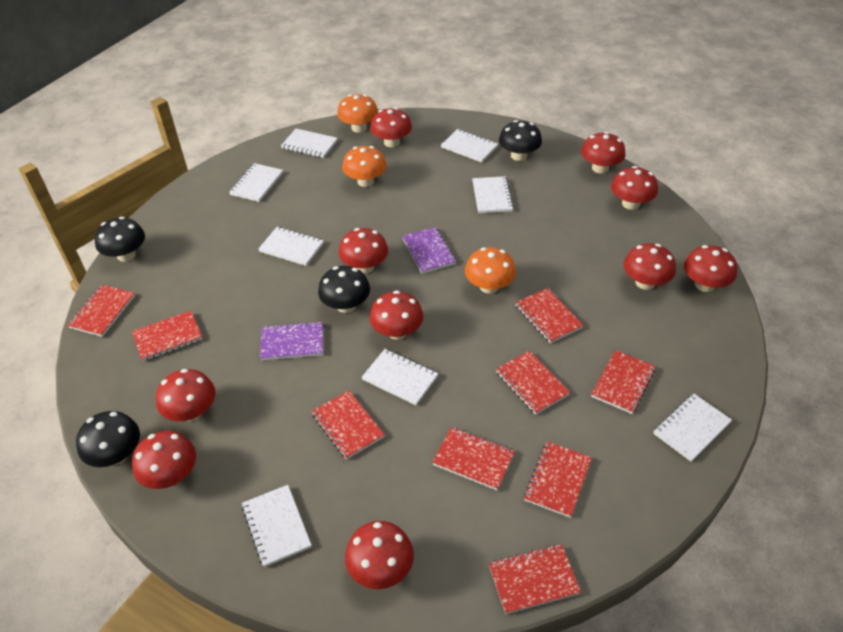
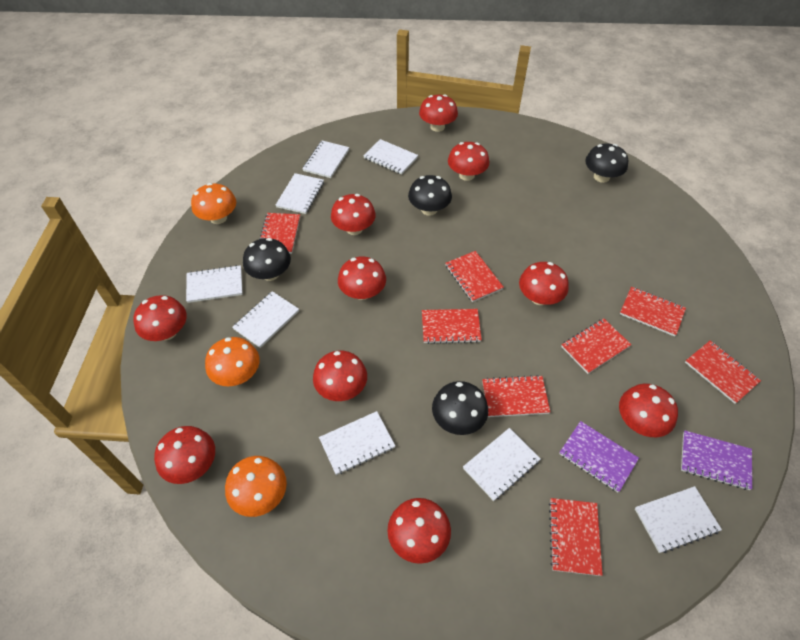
red notebook: 9 -> 8

